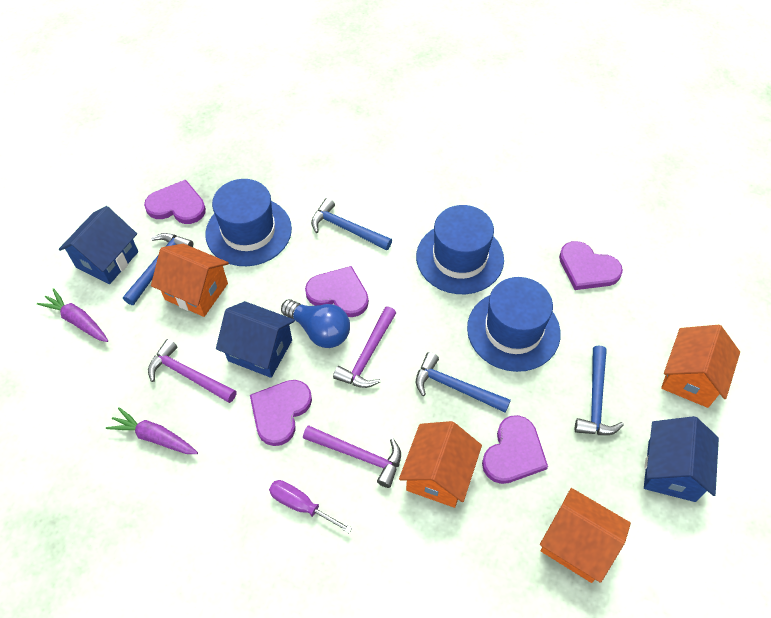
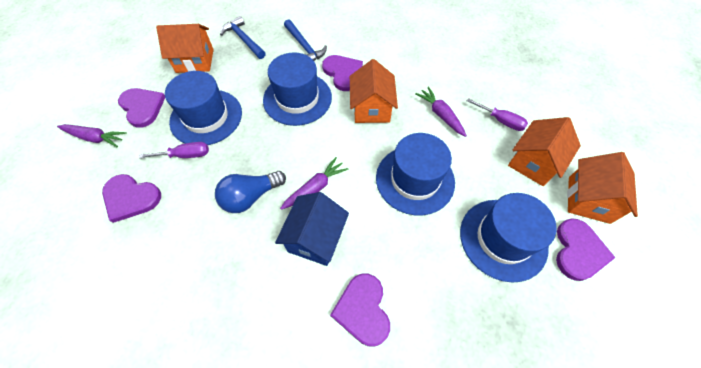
blue hammer: 4 -> 2
blue hat: 3 -> 4
blue house: 3 -> 1
purple carrot: 2 -> 3
purple hammer: 3 -> 0
purple screwdriver: 1 -> 2

